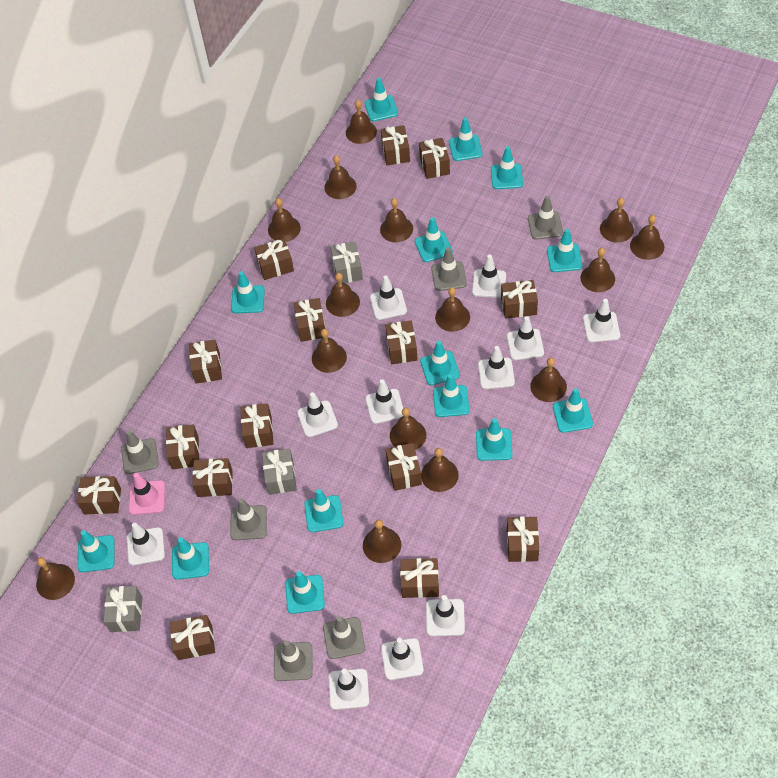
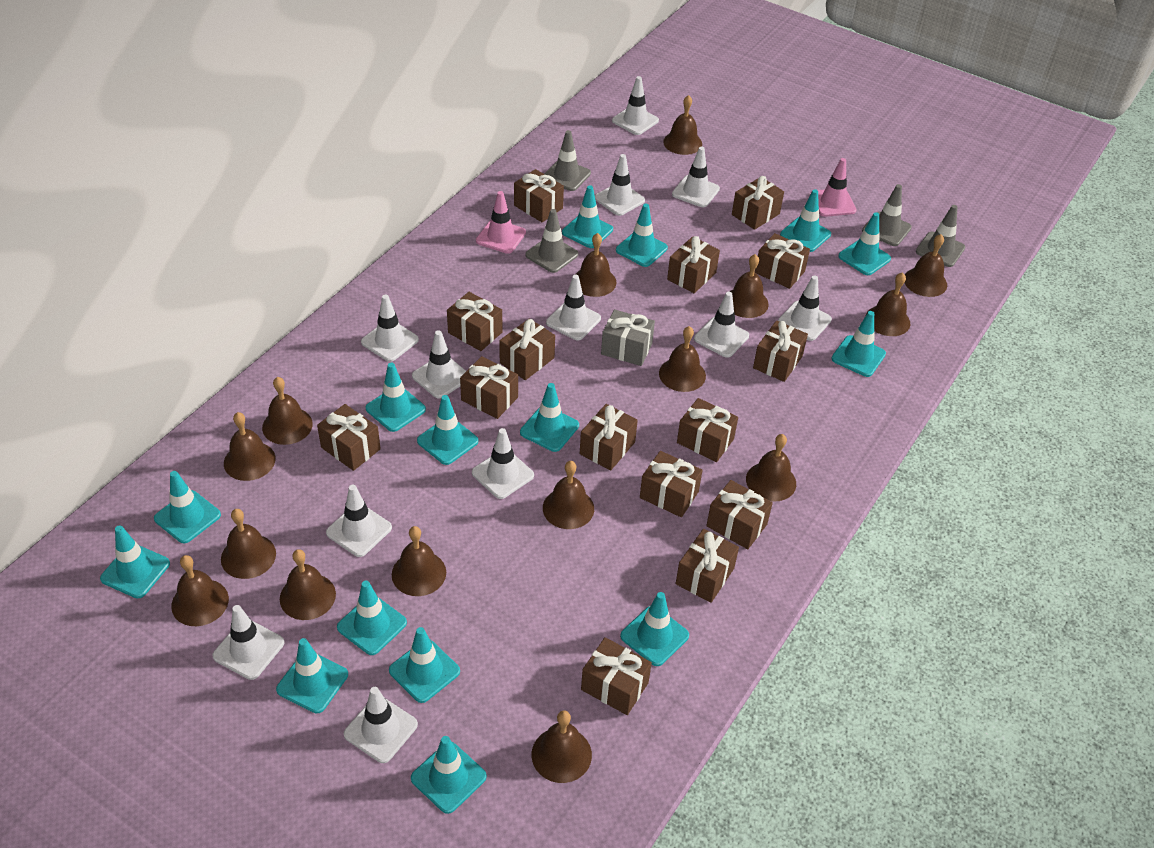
grey gift: 3 -> 1
grey traffic cone: 6 -> 4
pink traffic cone: 1 -> 2
turquoise traffic cone: 14 -> 15
white traffic cone: 11 -> 12

